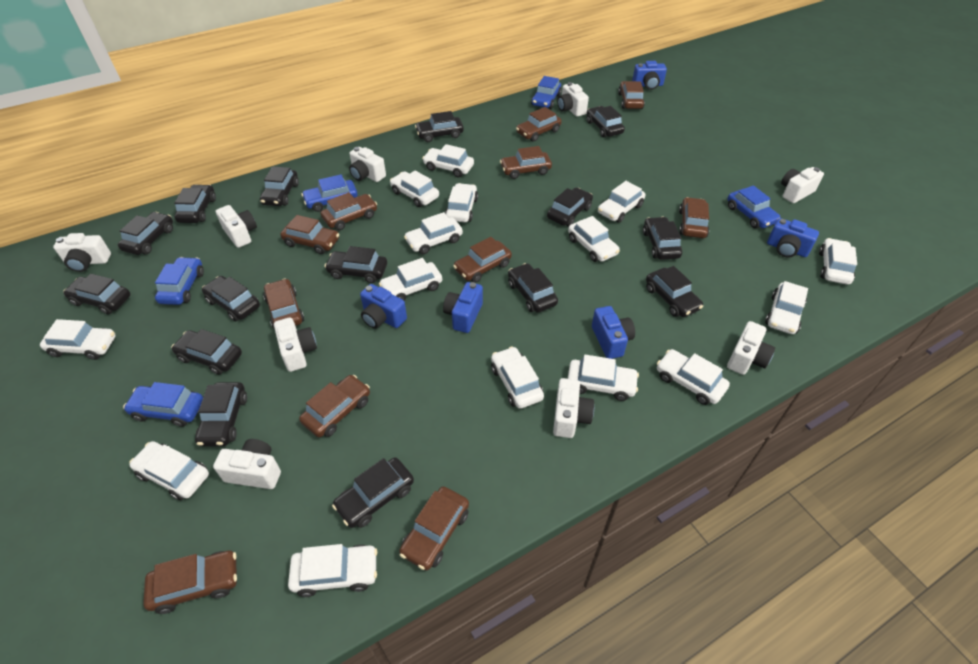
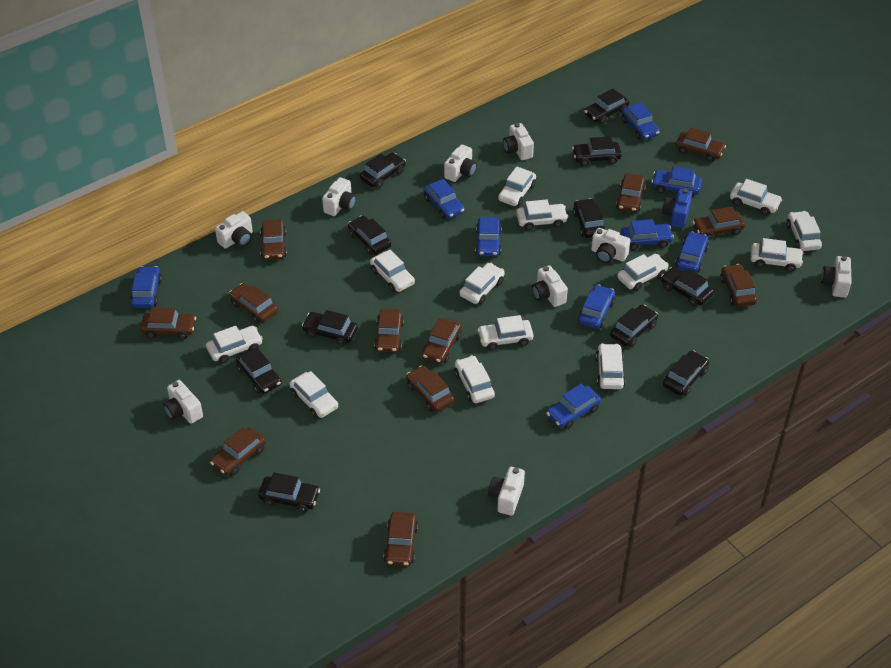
black car: 15 -> 11
blue camera: 5 -> 1
blue car: 5 -> 9
brown car: 11 -> 12
white car: 15 -> 13

